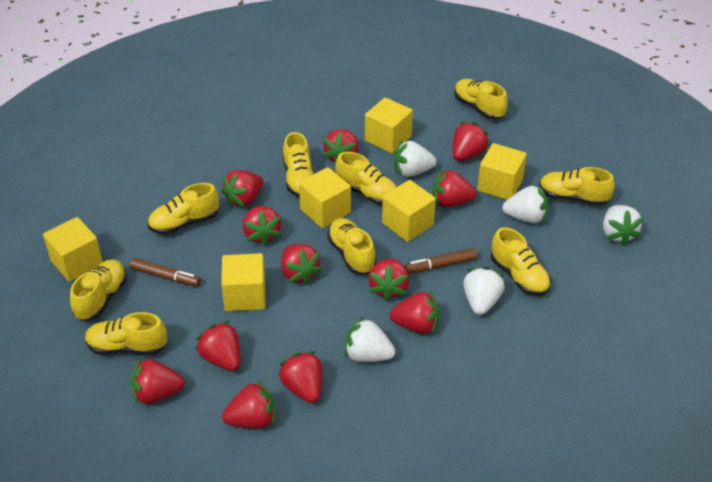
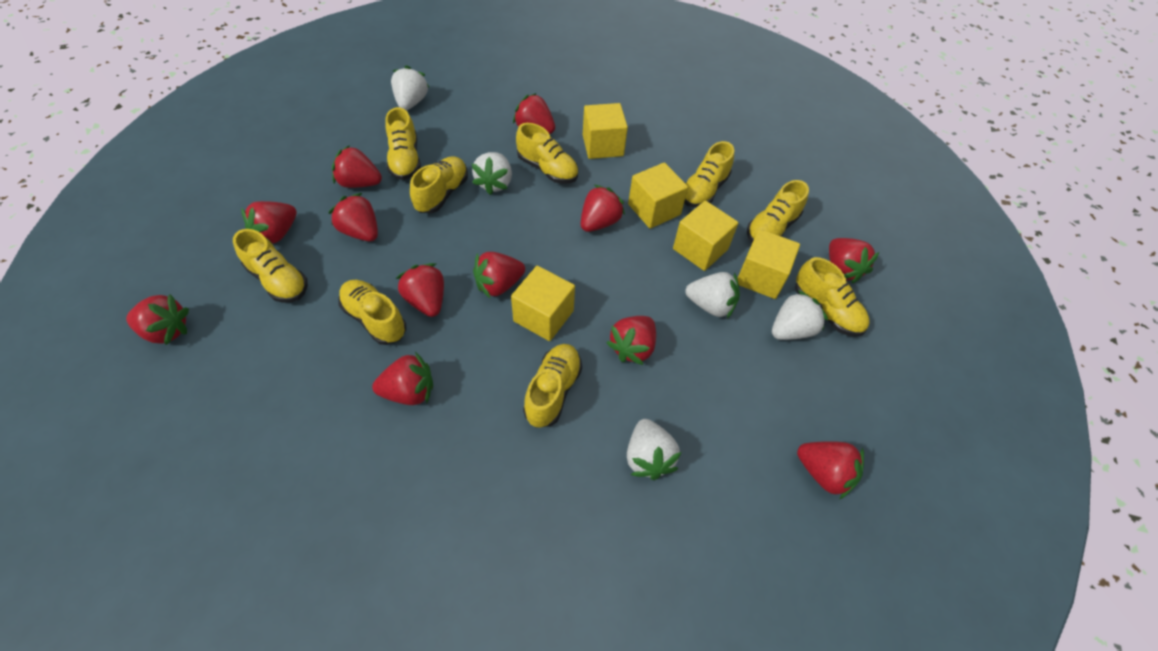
brown marker: 2 -> 0
yellow cube: 6 -> 5

